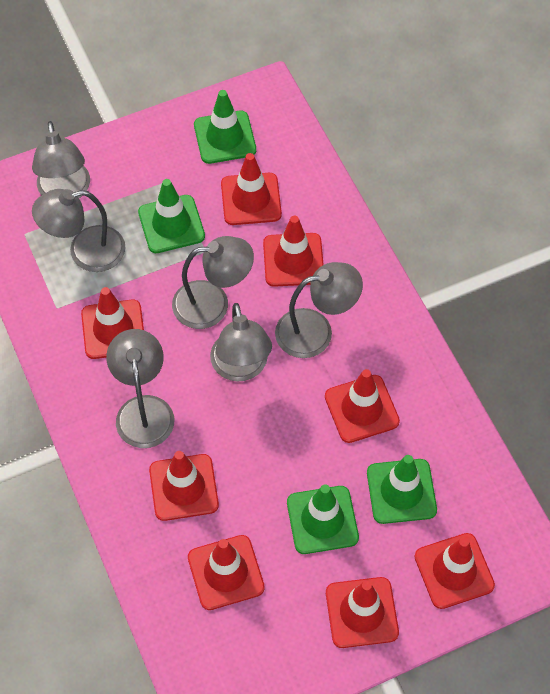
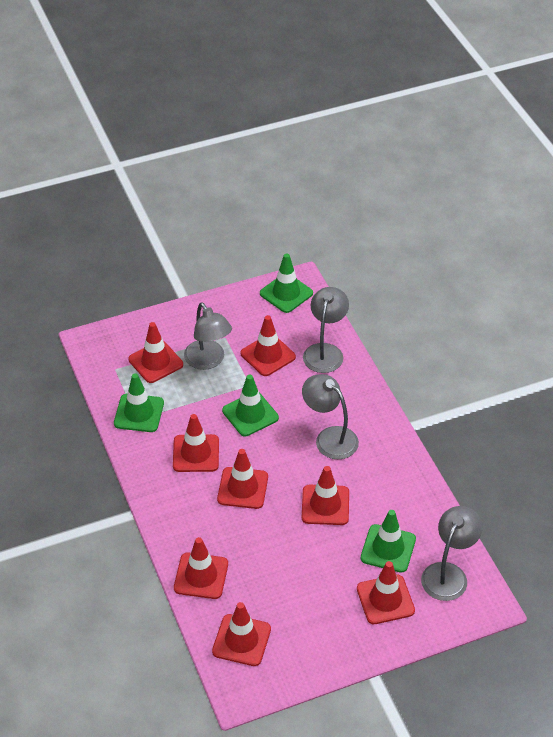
grey lamp: 6 -> 4

